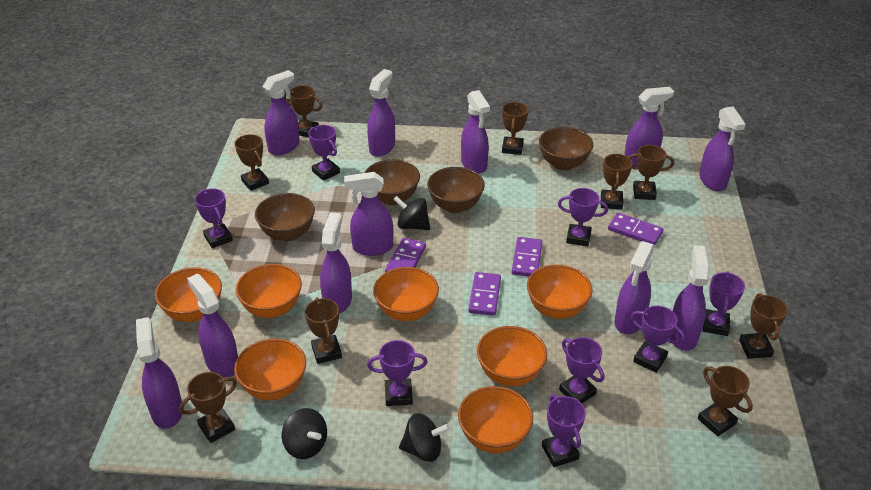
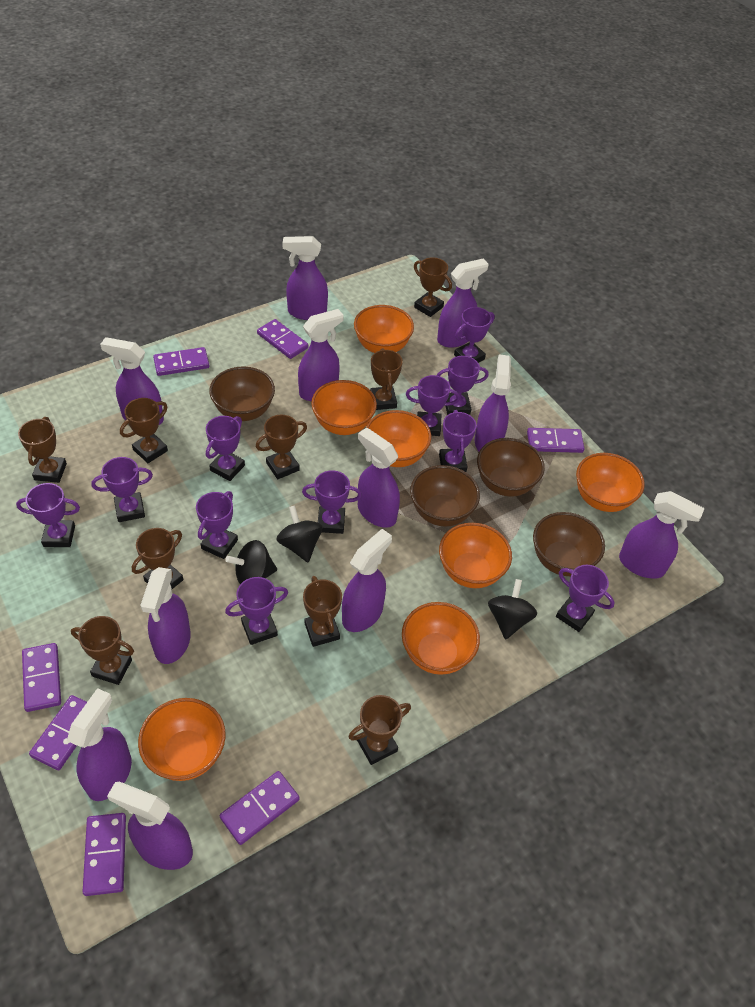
purple domino: 4 -> 7
purple trophy: 8 -> 11

